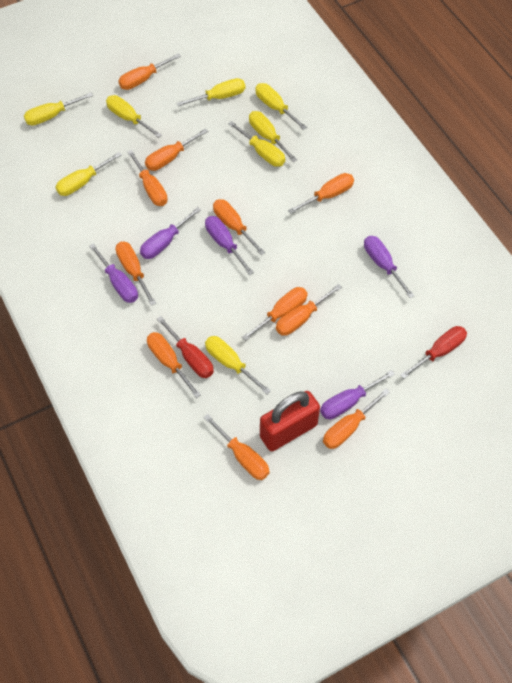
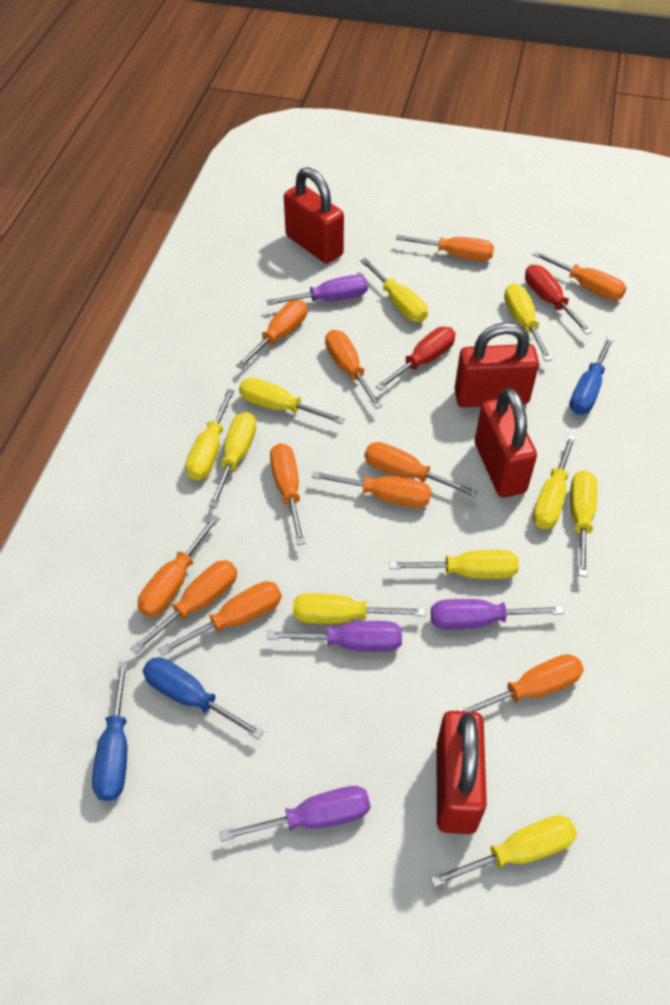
blue screwdriver: 0 -> 3
purple screwdriver: 5 -> 4
red padlock: 1 -> 4
yellow screwdriver: 8 -> 10

